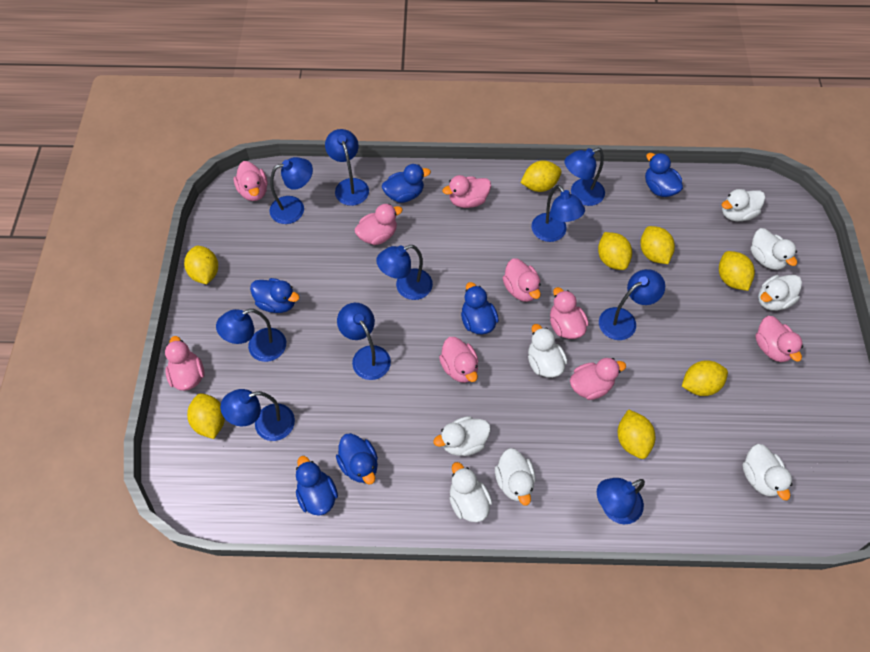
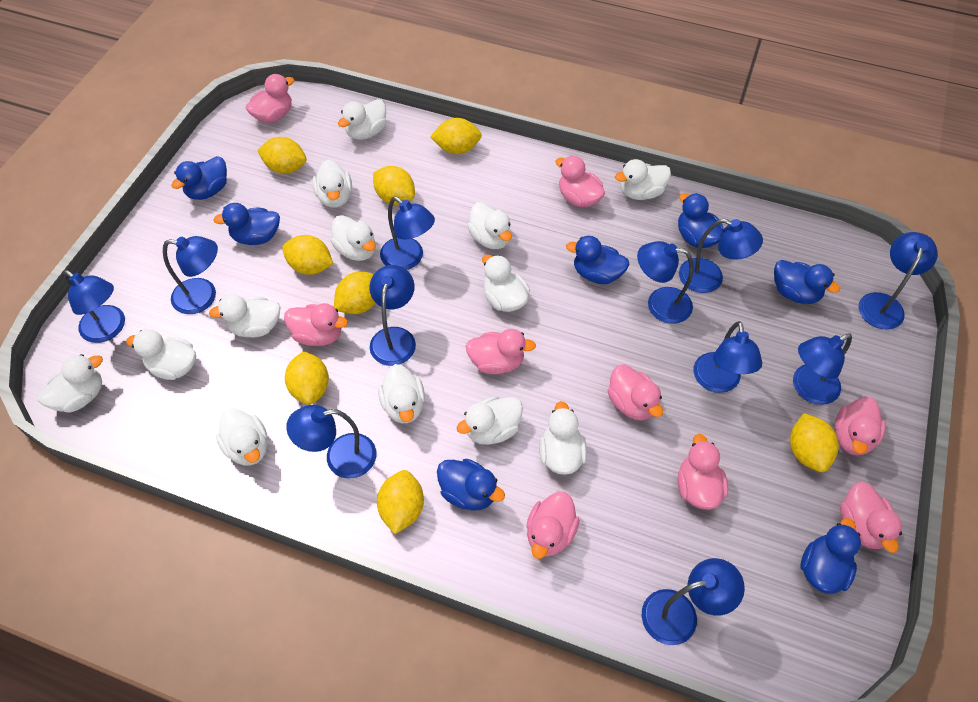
blue duck: 6 -> 7
blue lamp: 10 -> 11
white duck: 8 -> 13

